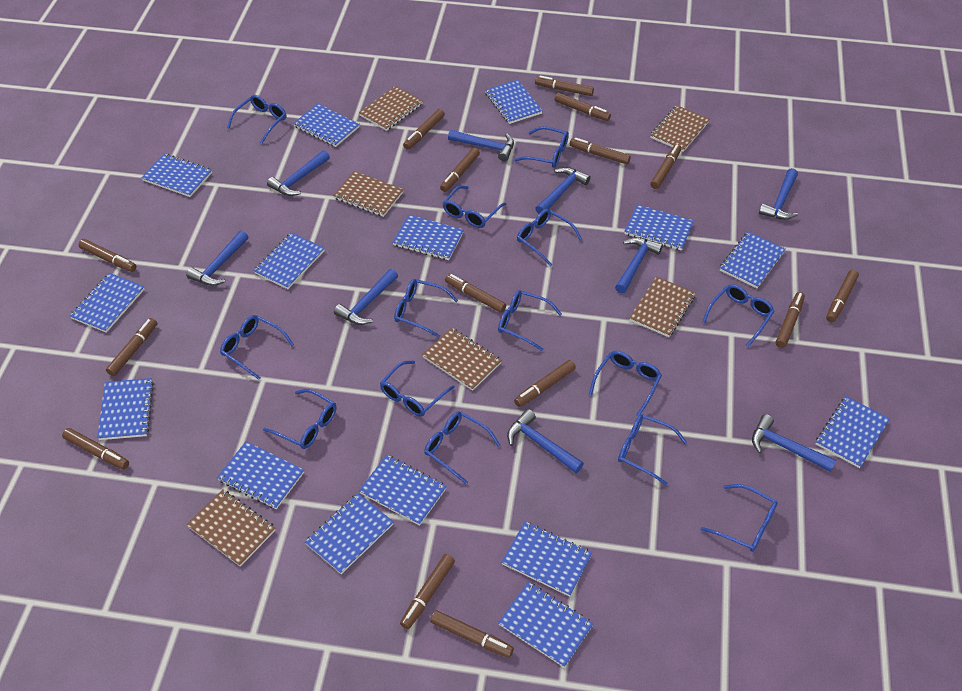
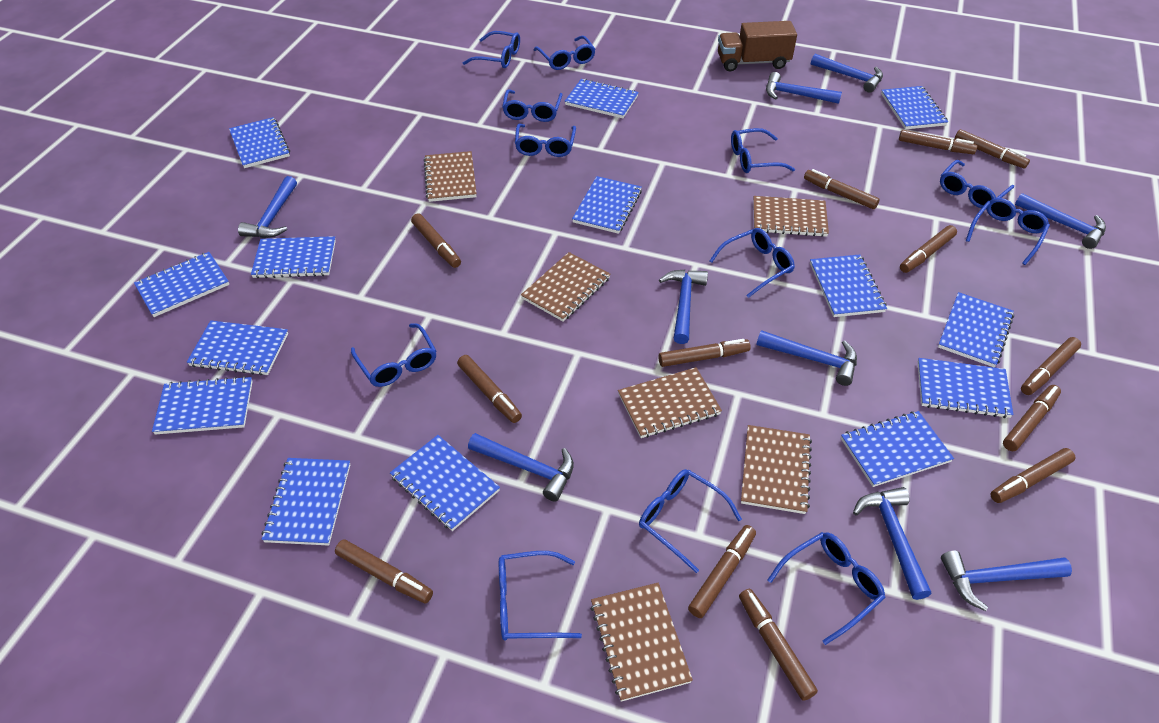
blue glasses: 14 -> 12
blue notebook: 15 -> 14
brown marker: 15 -> 13
brown truck: 0 -> 1

